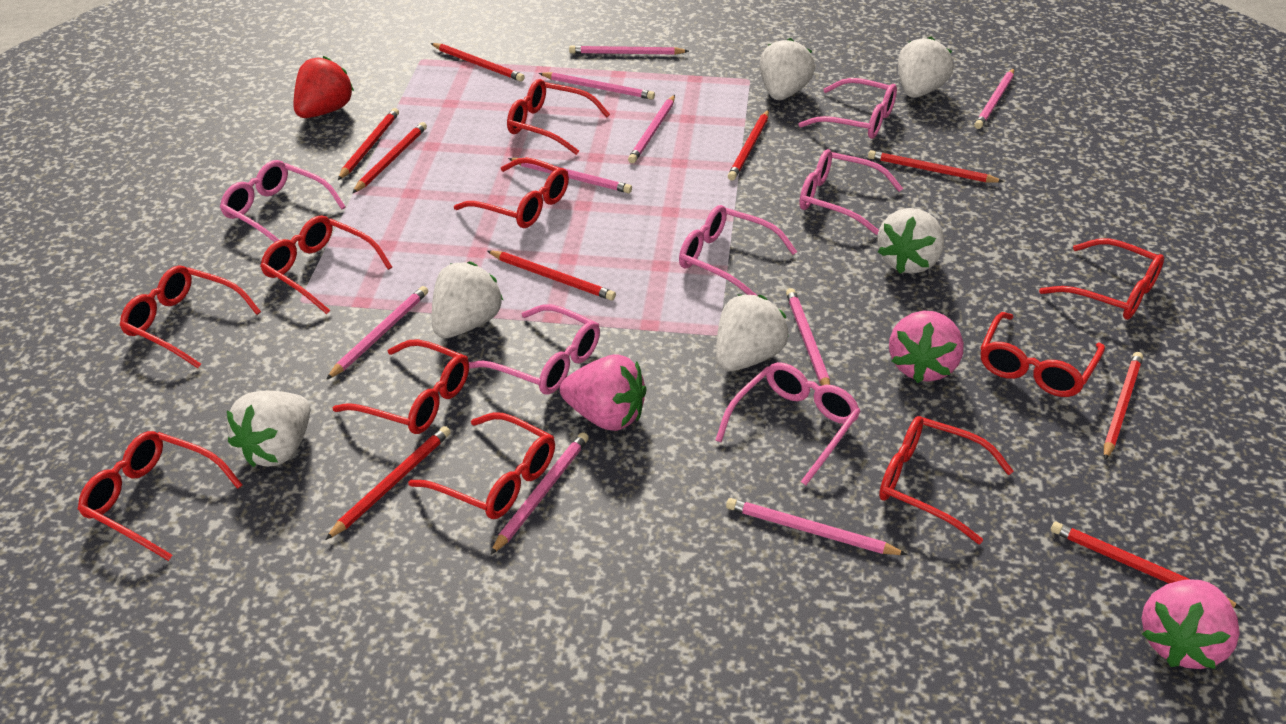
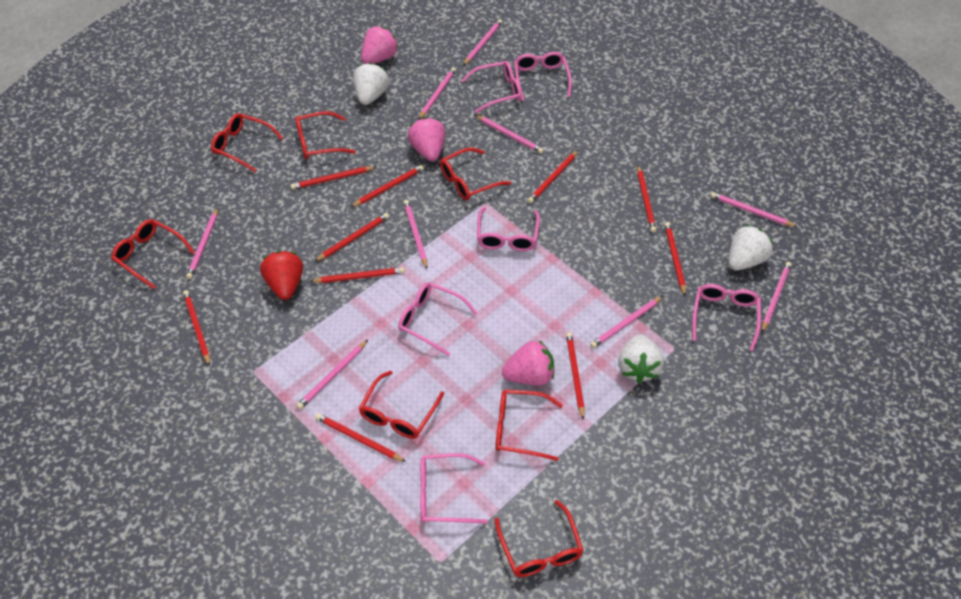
red glasses: 10 -> 7
red pencil: 9 -> 10
white strawberry: 6 -> 3

